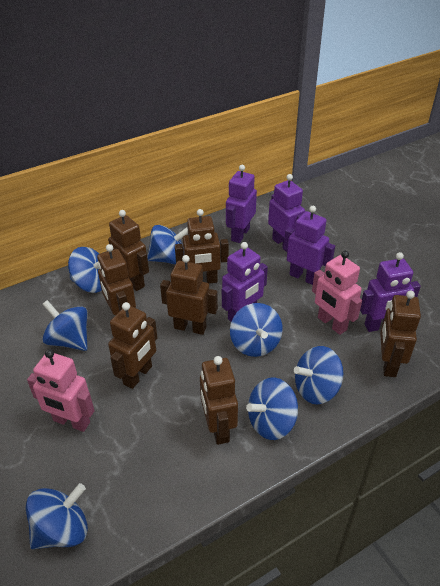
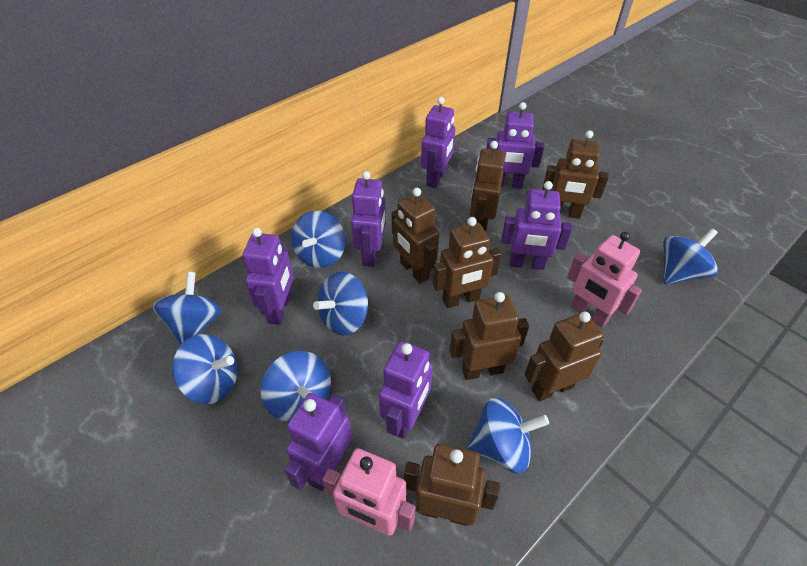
purple robot: 5 -> 7

